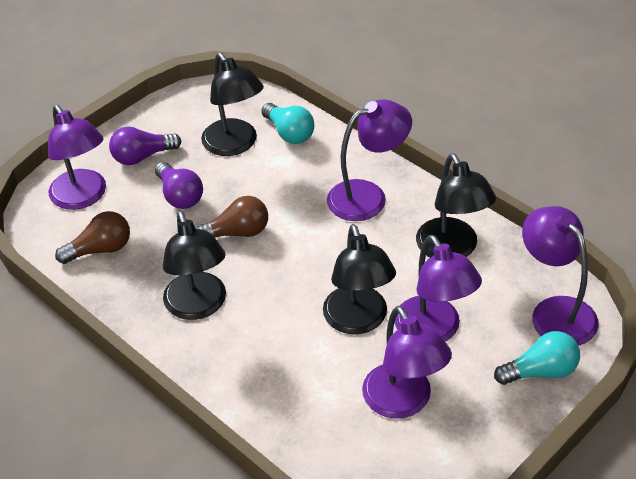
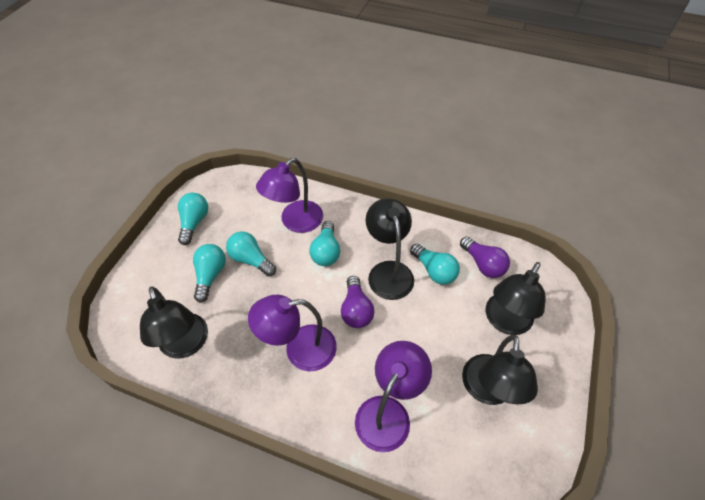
brown light bulb: 2 -> 0
purple lamp: 5 -> 3
turquoise light bulb: 2 -> 5

